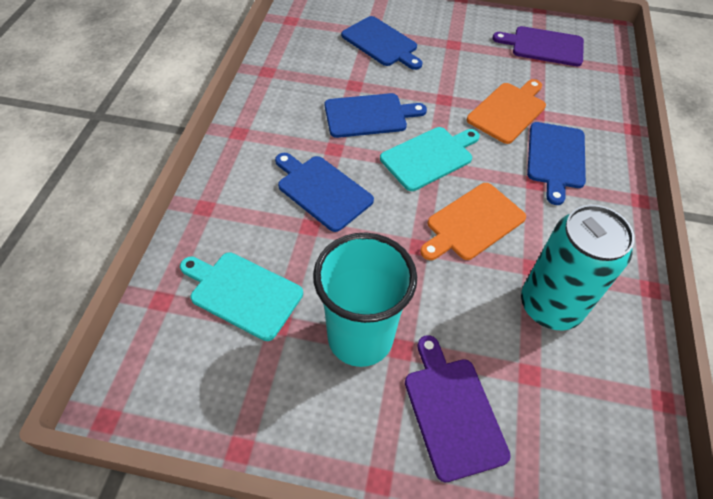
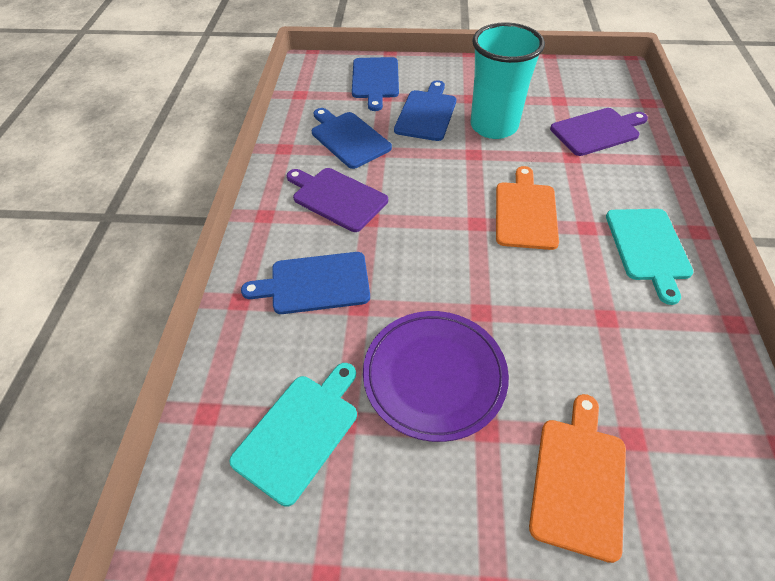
purple plate: 0 -> 1
turquoise can: 1 -> 0

